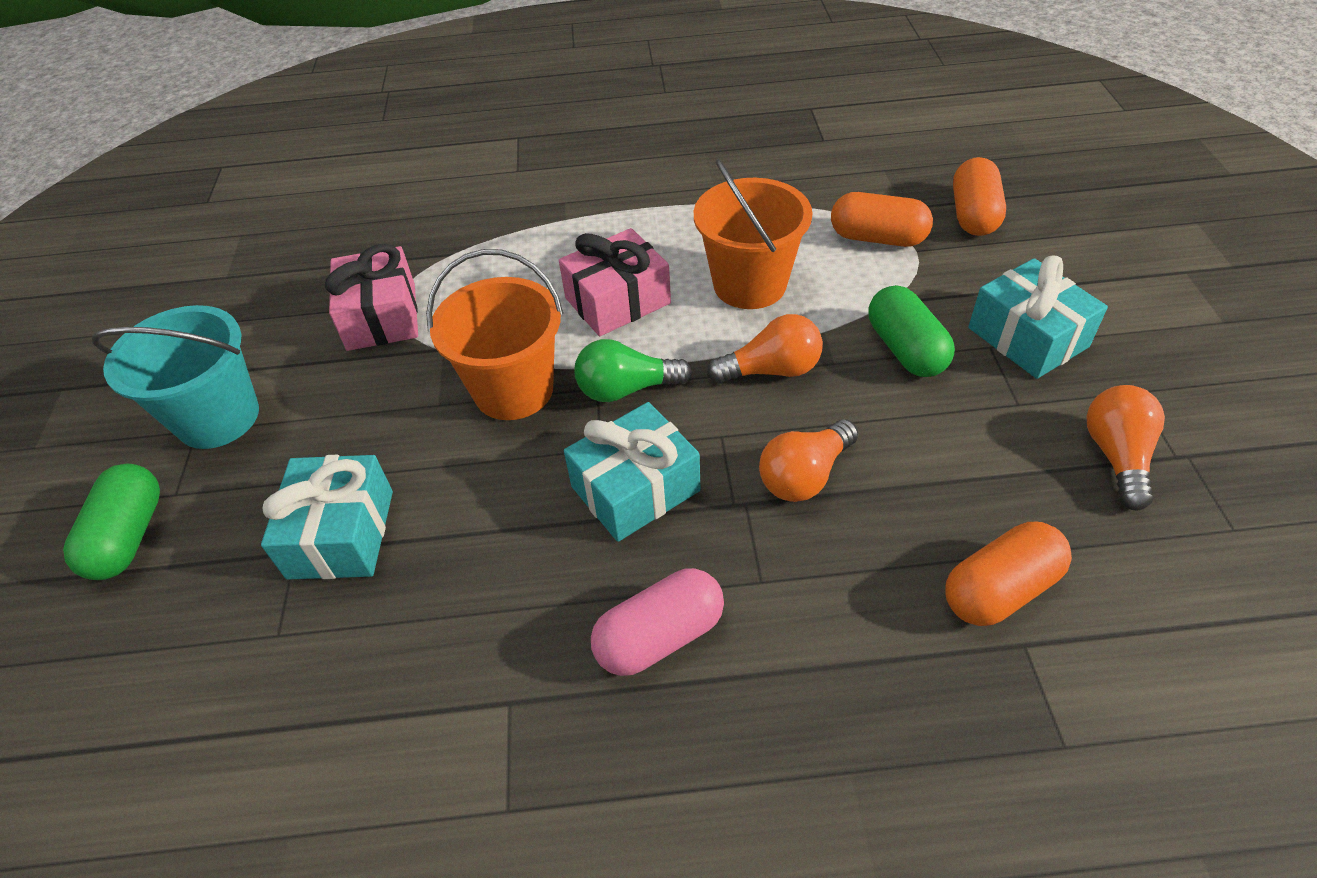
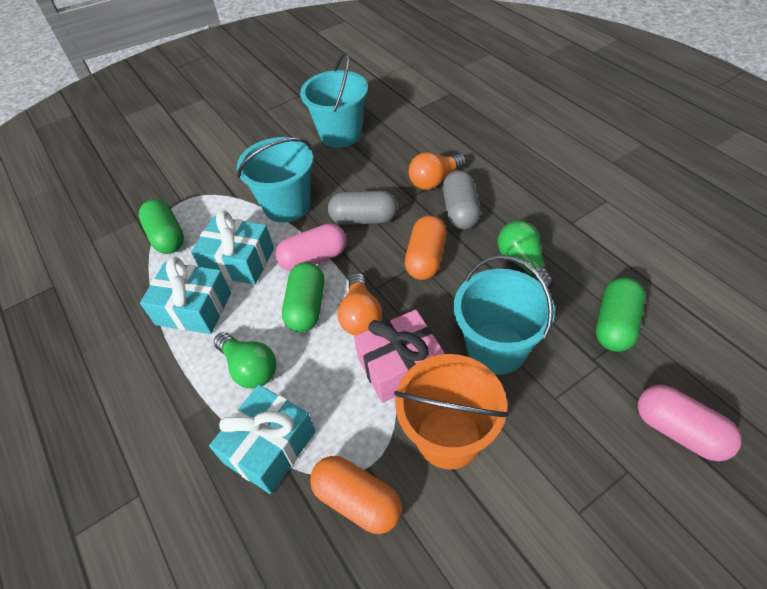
green capsule: 2 -> 3
green light bulb: 1 -> 2
grey capsule: 0 -> 2
orange bucket: 2 -> 1
orange capsule: 3 -> 2
orange light bulb: 3 -> 2
pink capsule: 1 -> 2
pink gift: 2 -> 1
turquoise bucket: 1 -> 3

